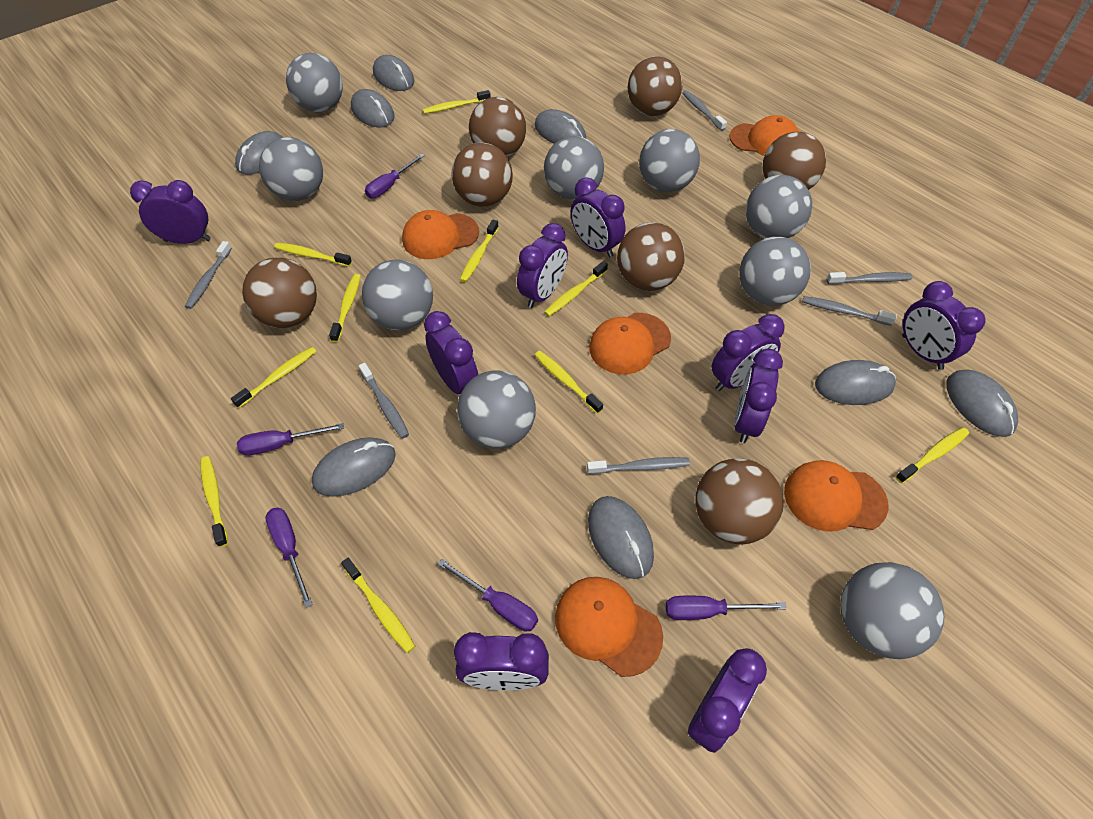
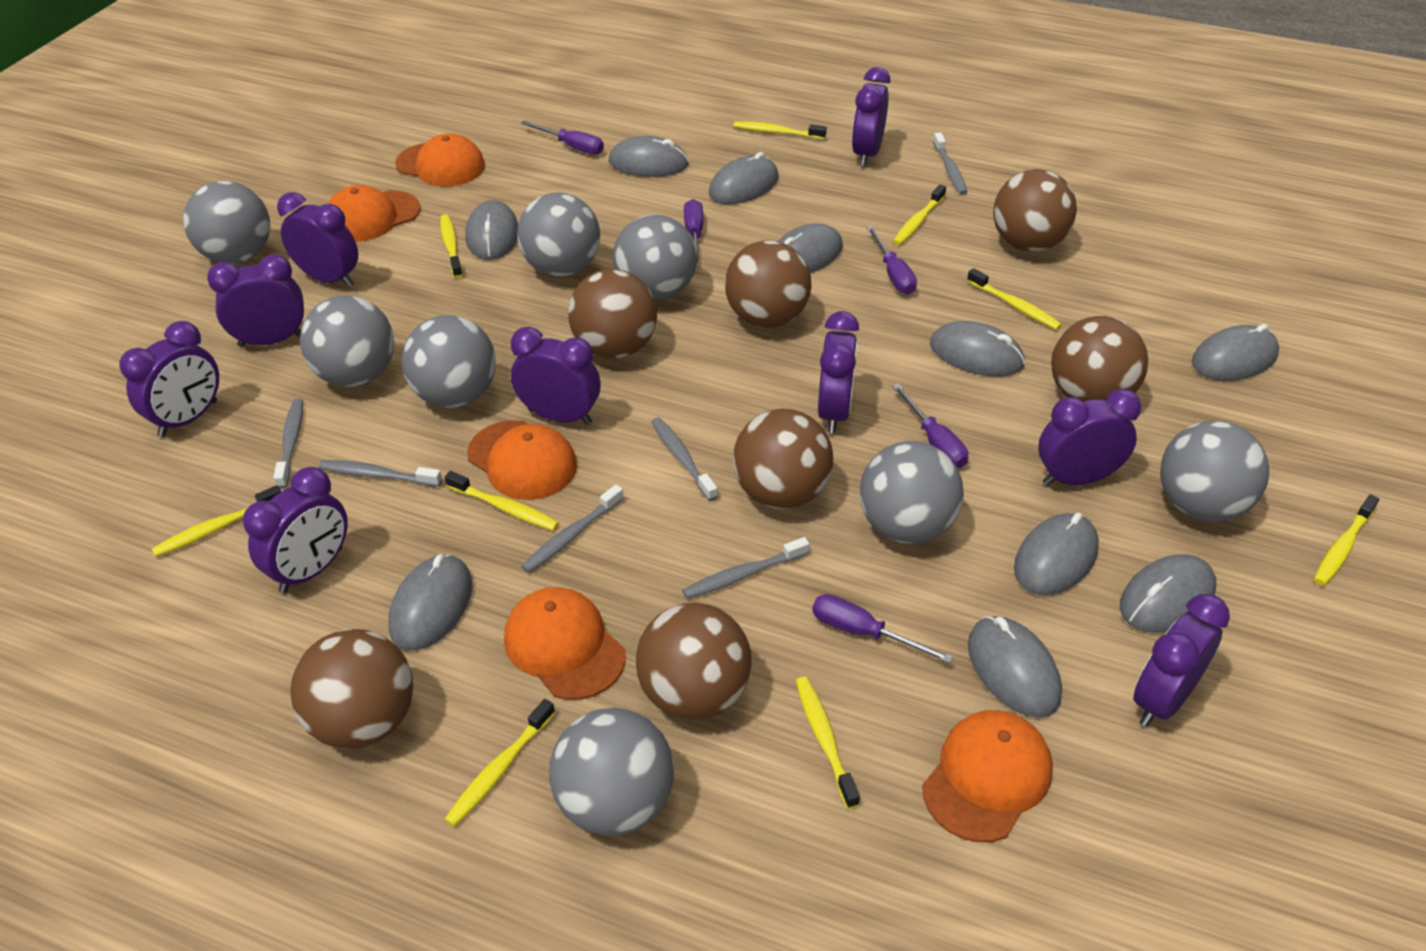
grey ball: 9 -> 8
grey mouse: 8 -> 10
yellow toothbrush: 10 -> 9

